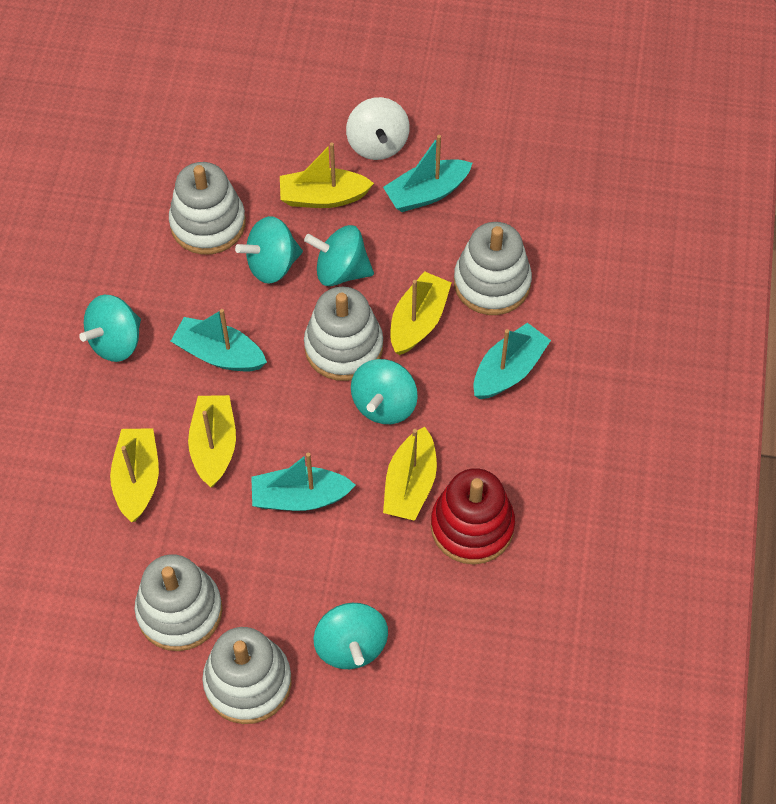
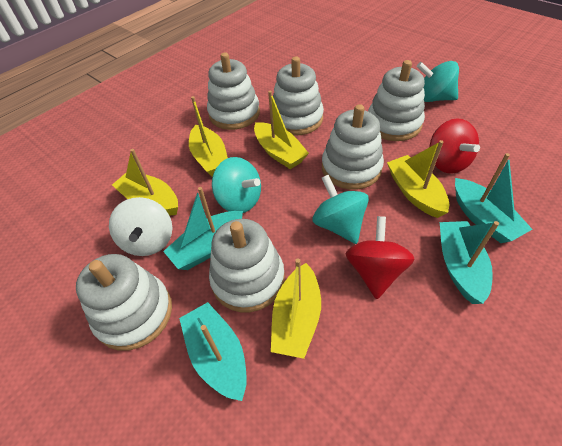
red spinning top: 0 -> 2
red stacking toy: 1 -> 0
turquoise spinning top: 5 -> 3
white stacking toy: 5 -> 6

